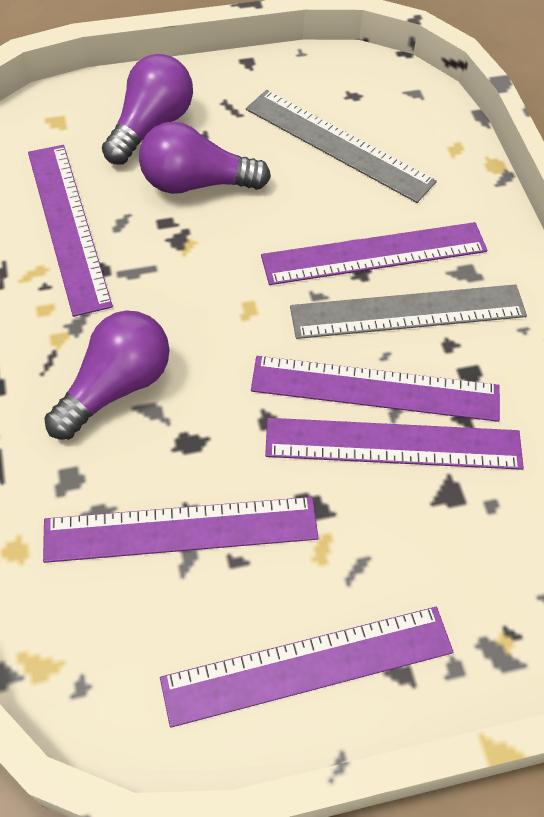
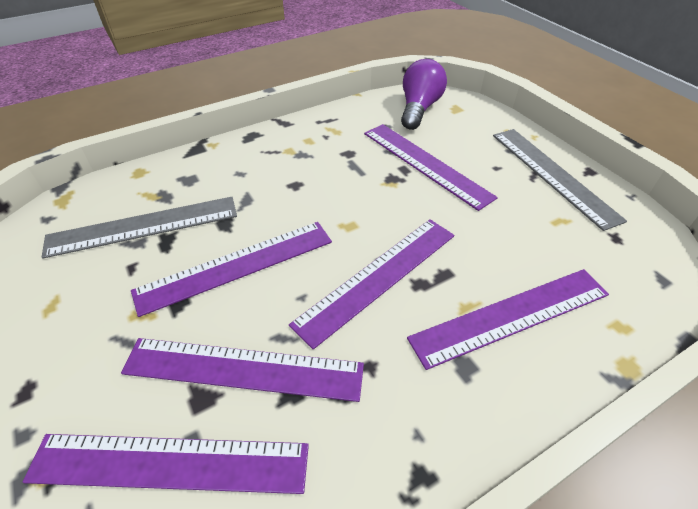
purple light bulb: 3 -> 1

